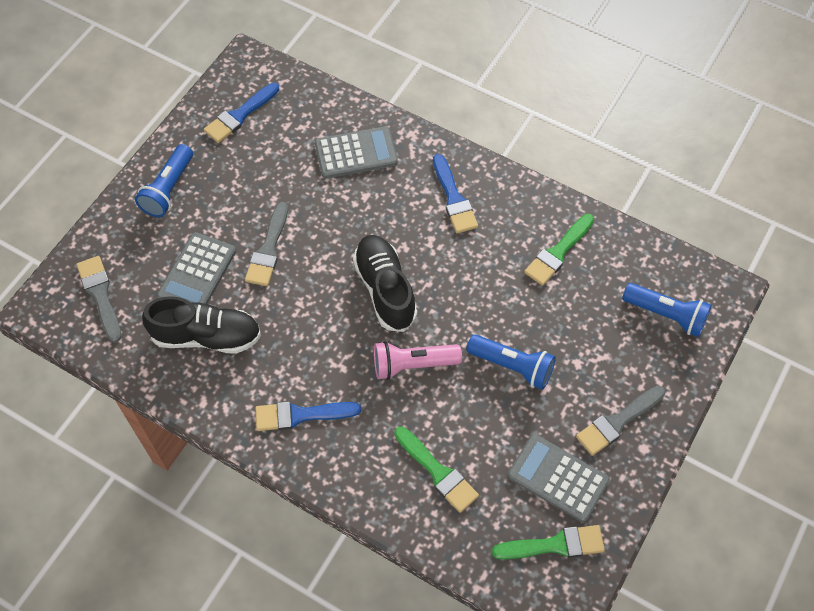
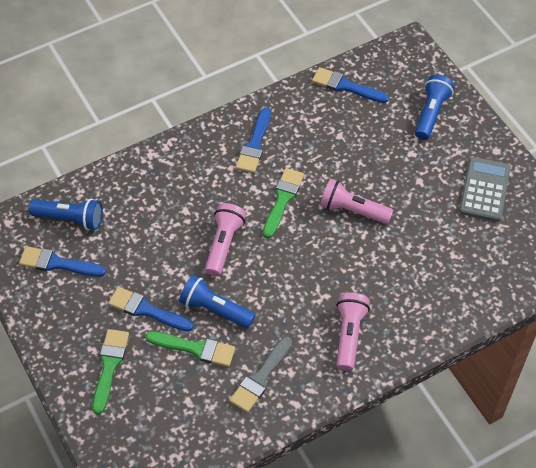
black shoe: 2 -> 0
blue brush: 3 -> 4
grey brush: 3 -> 1
grey calculator: 3 -> 1
pink flashlight: 1 -> 3

